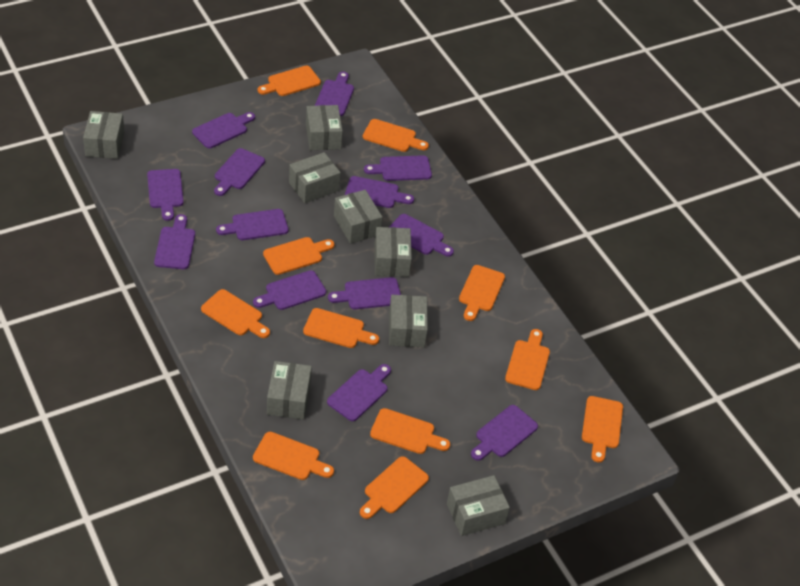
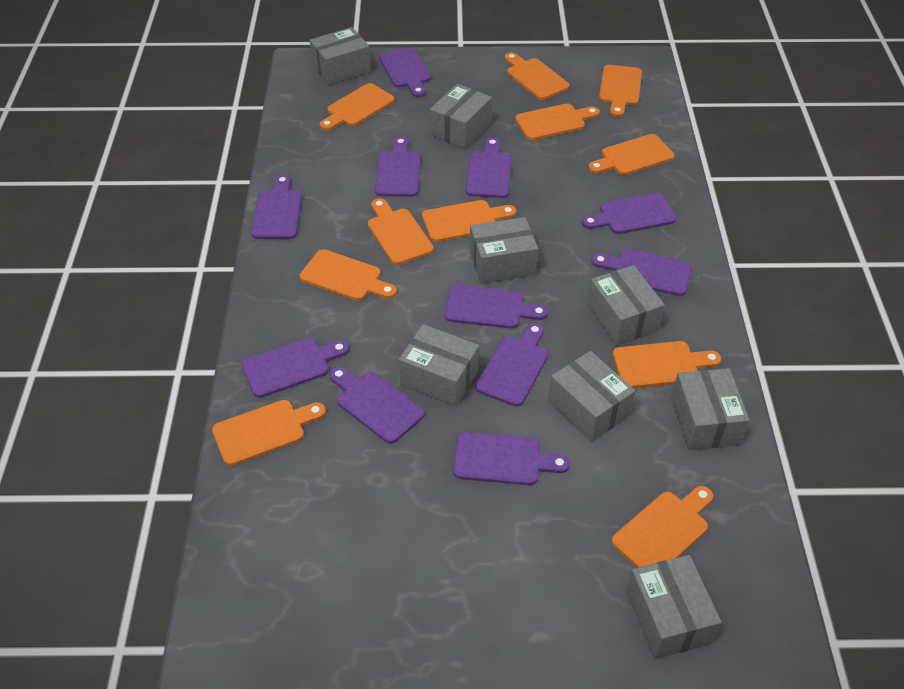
purple cutting board: 13 -> 11

